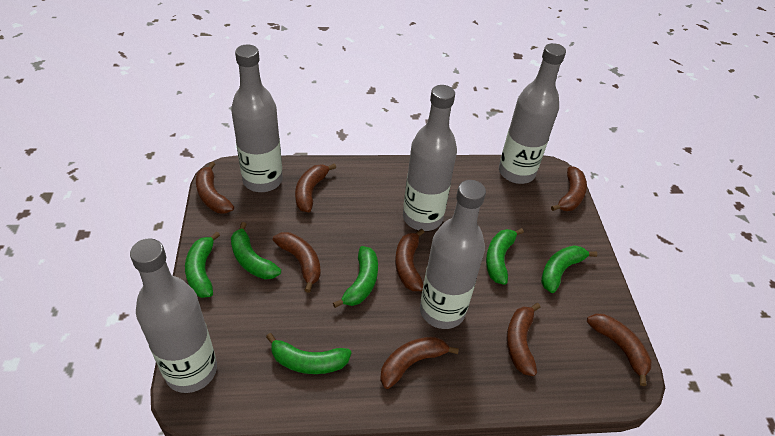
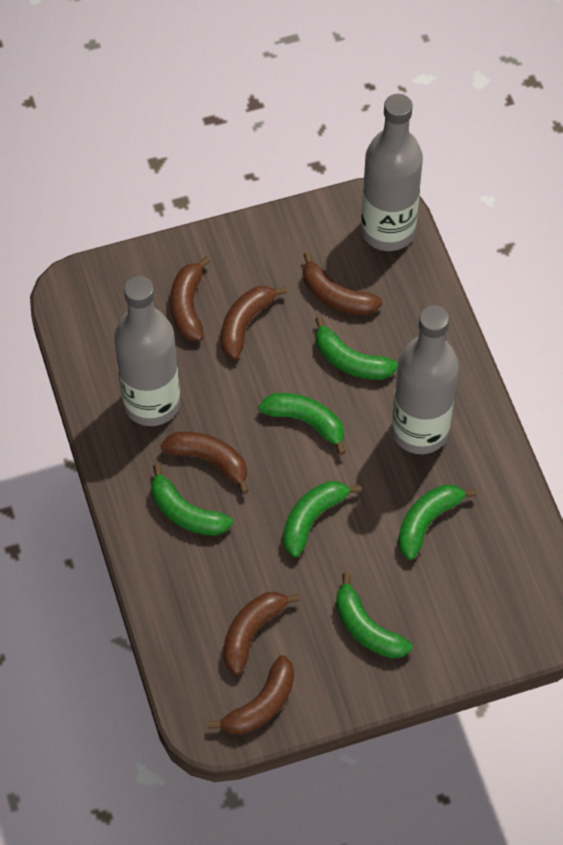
brown banana: 8 -> 6
grey bottle: 5 -> 3

